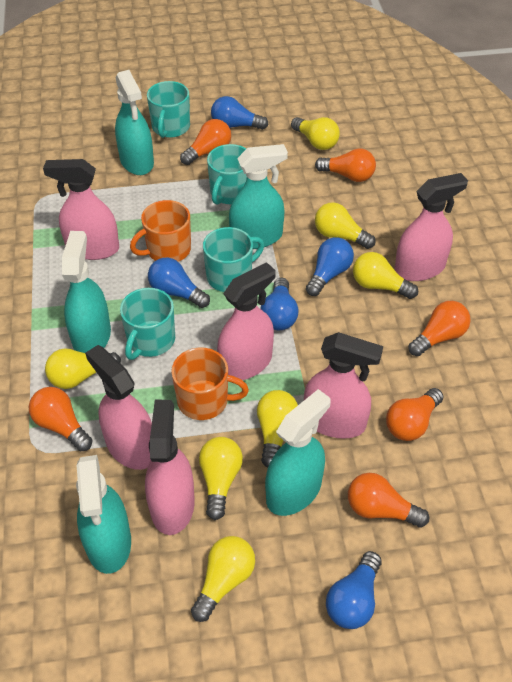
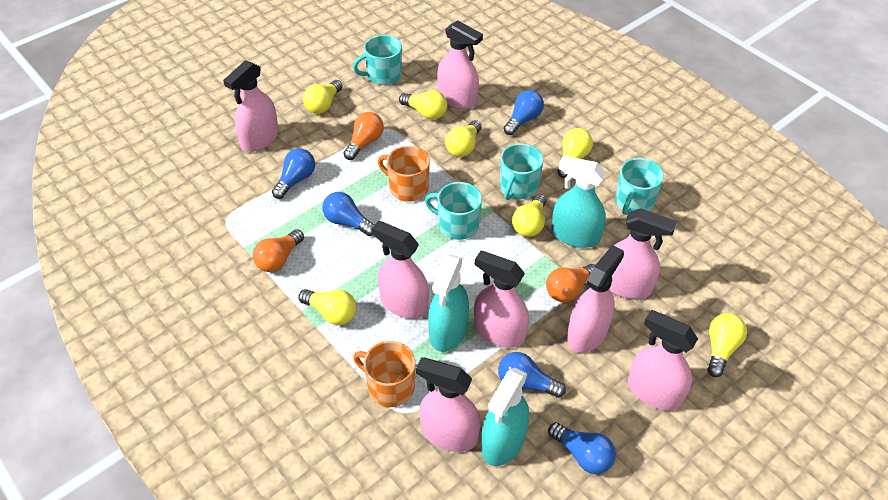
orange light bulb: 6 -> 3
pink spray bottle: 6 -> 8
turquoise spray bottle: 5 -> 3

